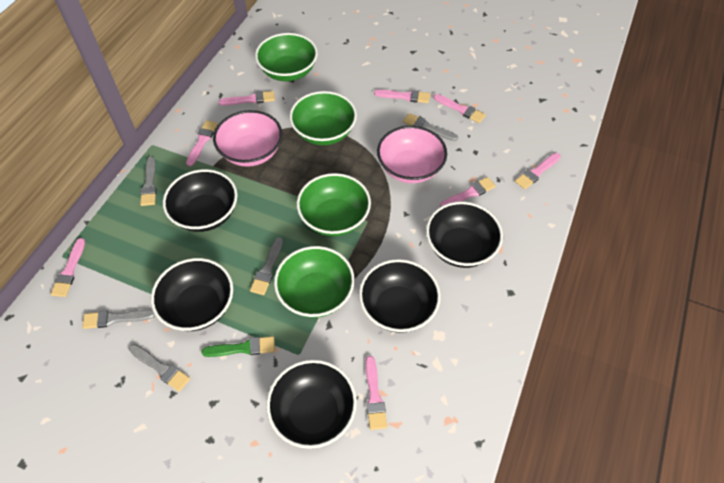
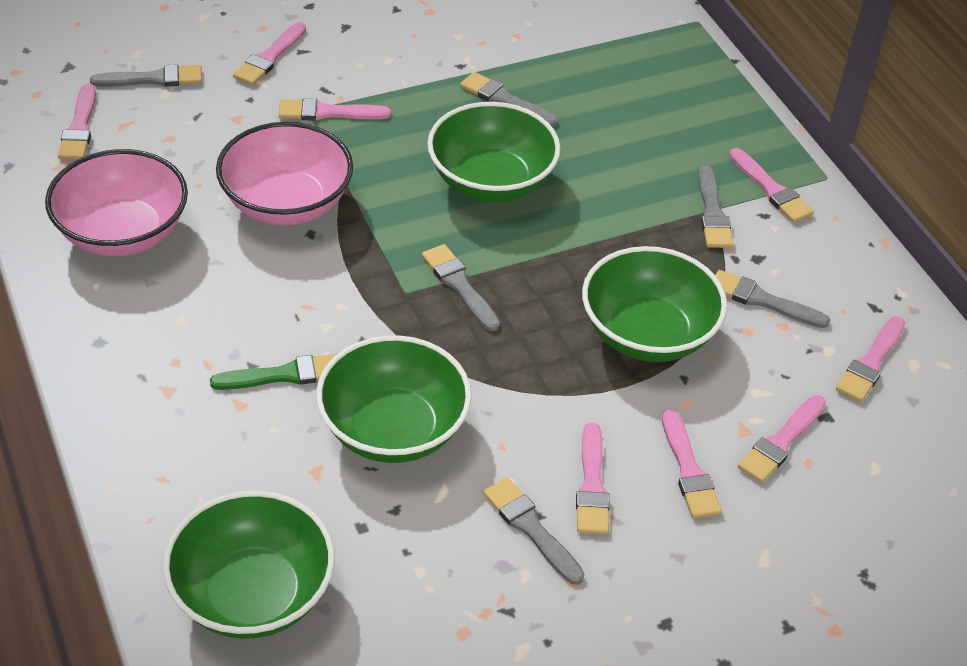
black bowl: 5 -> 0
grey brush: 5 -> 6

